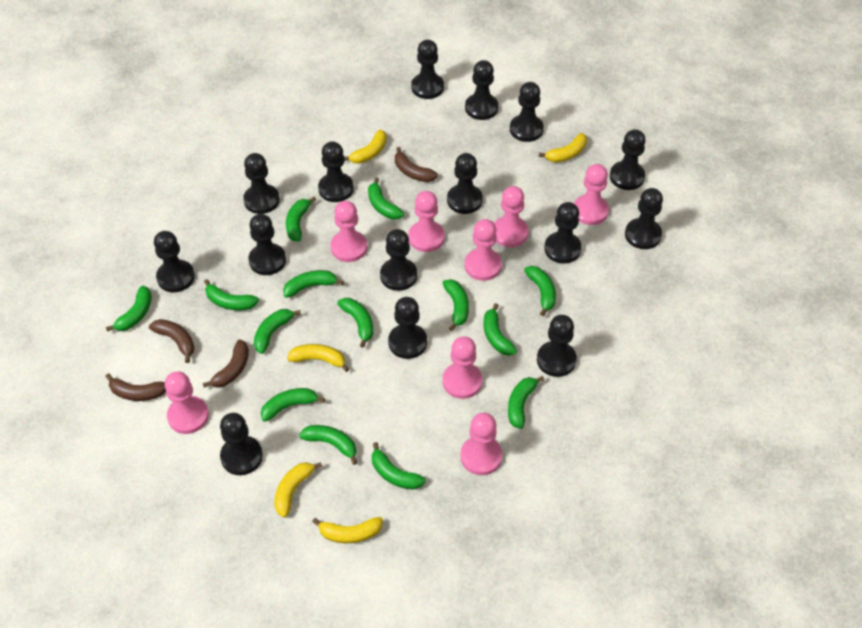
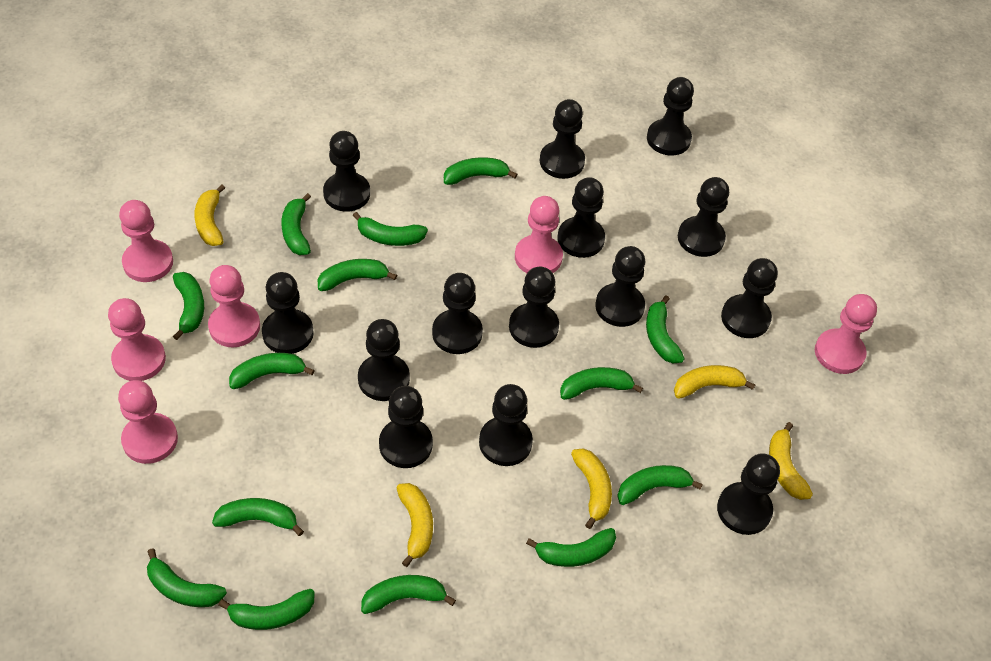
black pawn: 15 -> 14
brown banana: 4 -> 0
pink pawn: 8 -> 6

